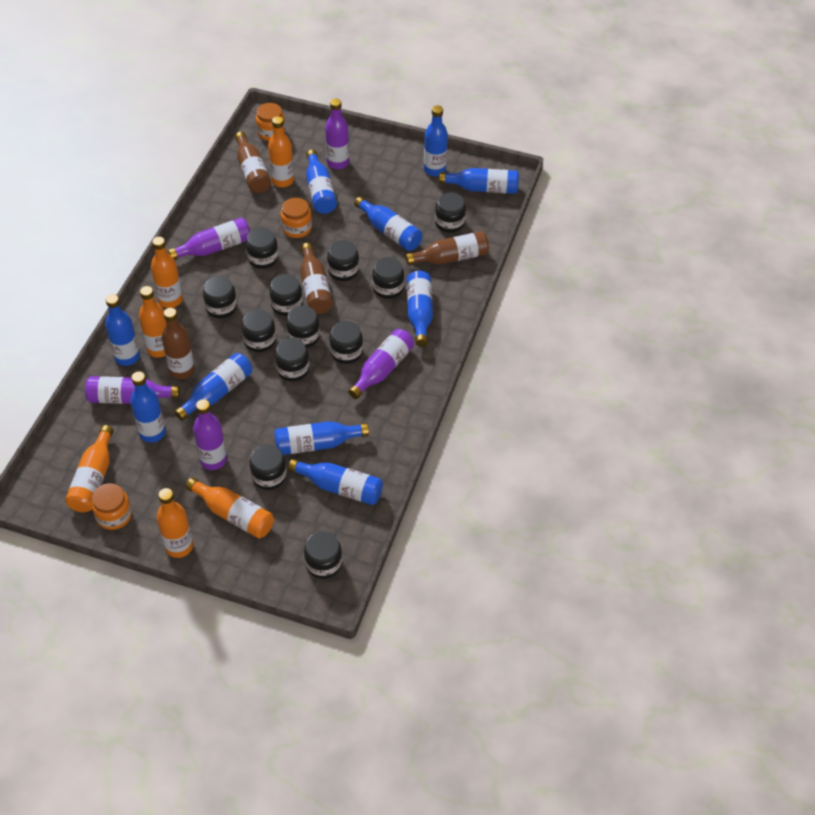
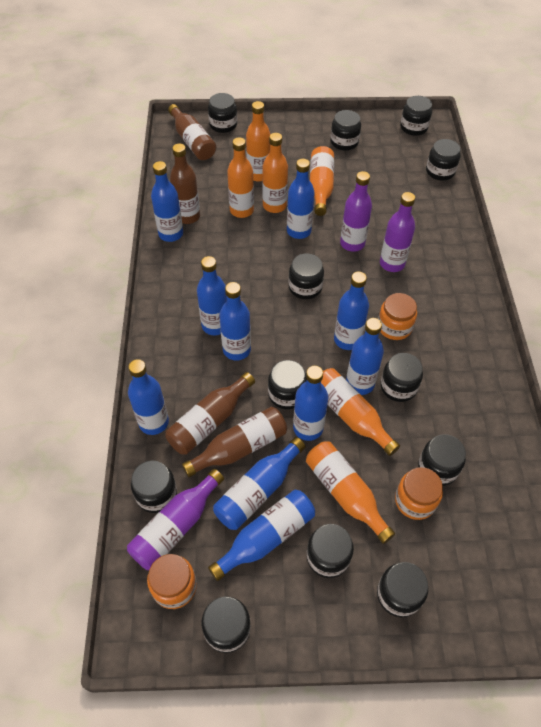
purple bottle: 5 -> 3

